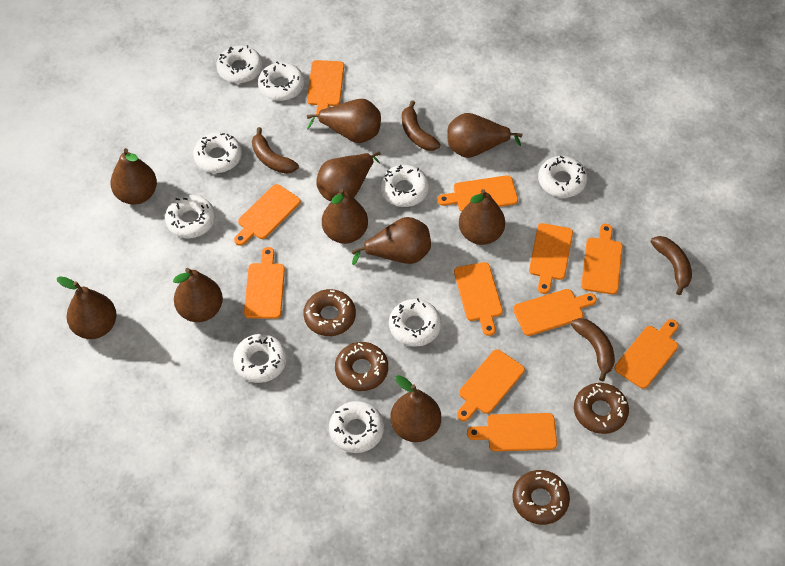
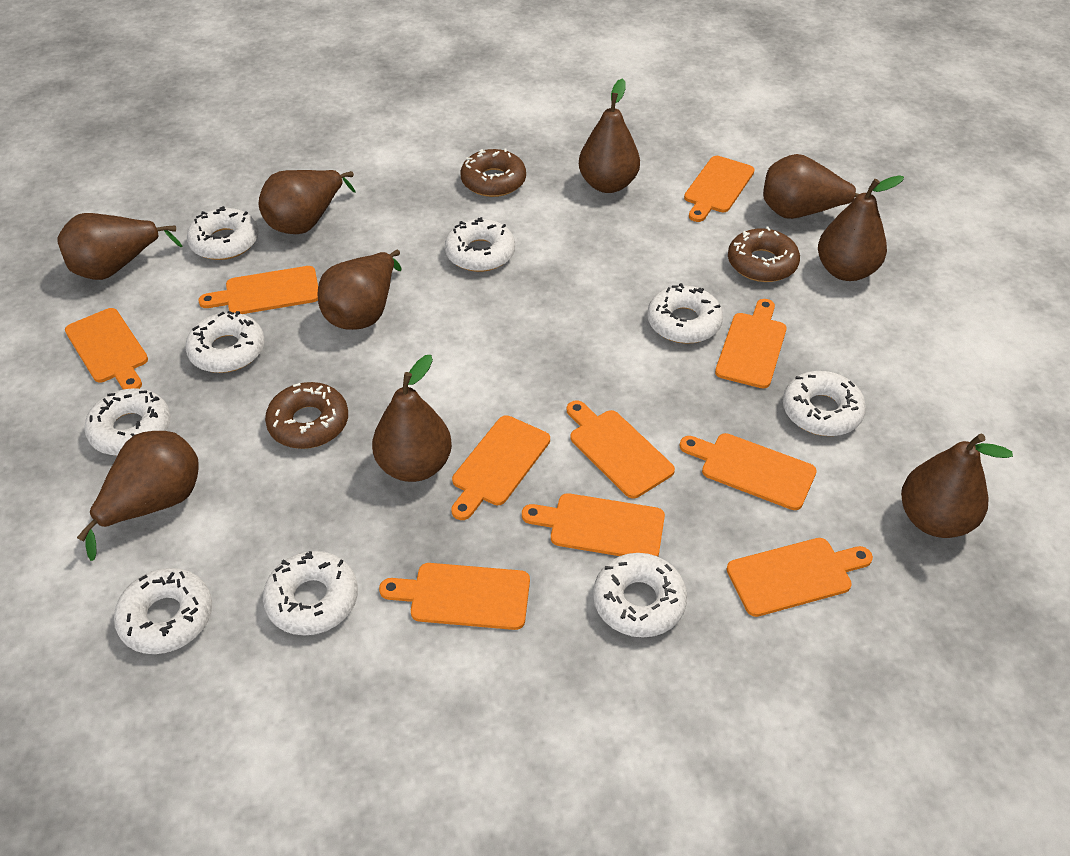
brown banana: 4 -> 0
brown donut: 4 -> 3
brown pear: 10 -> 9
orange cutting board: 11 -> 10

